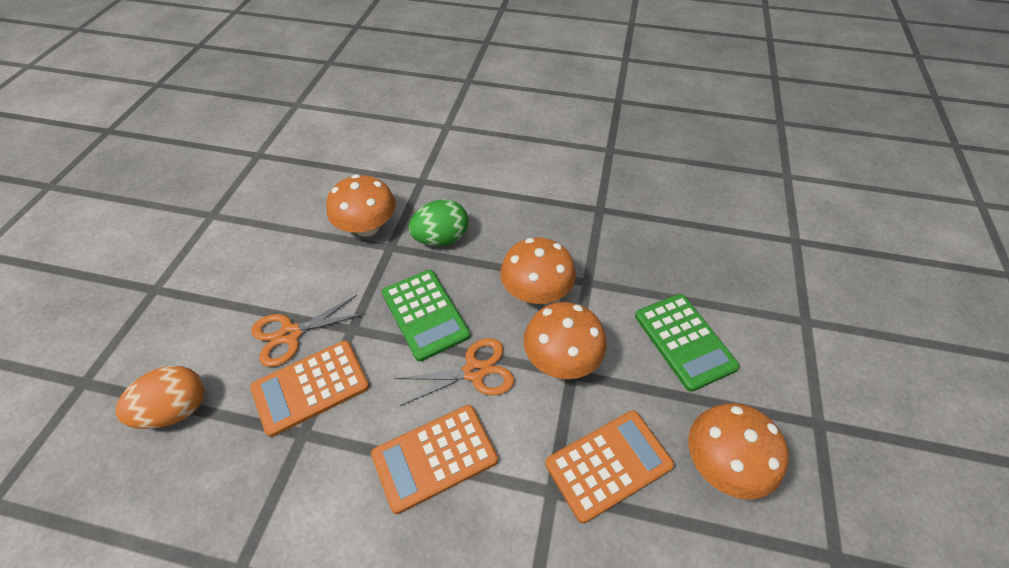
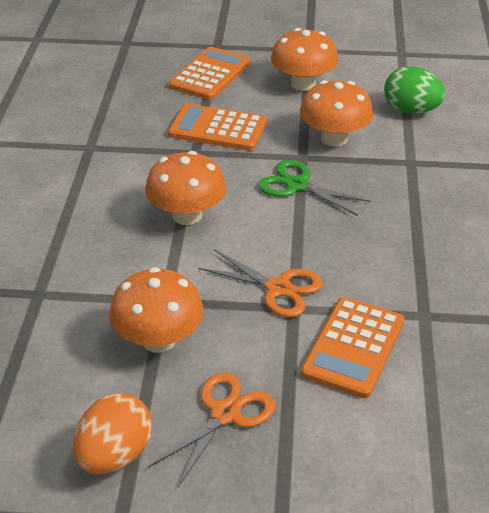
green calculator: 2 -> 0
green scissors: 0 -> 1

